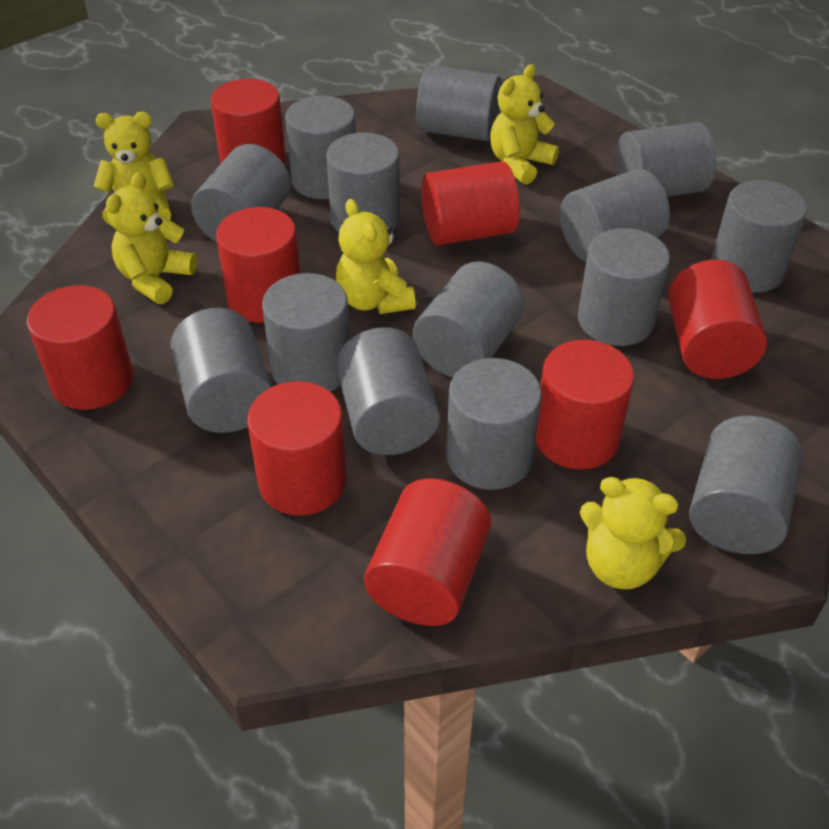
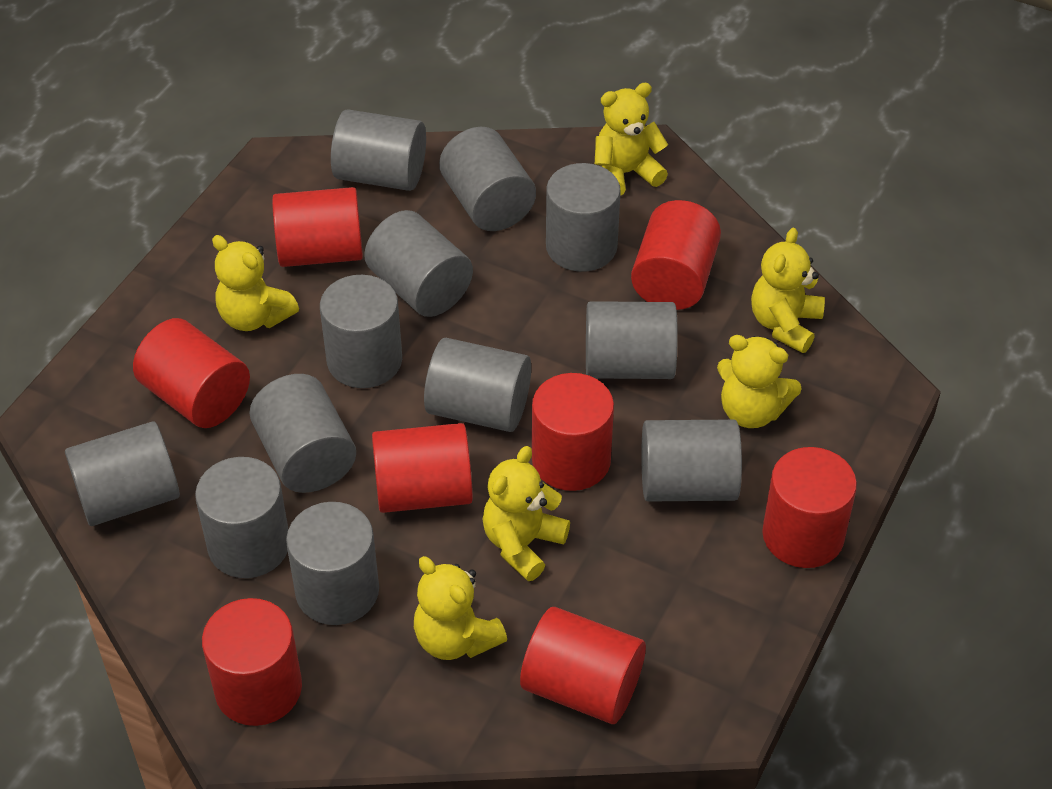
grey cylinder: 14 -> 12
yellow teddy bear: 5 -> 6

